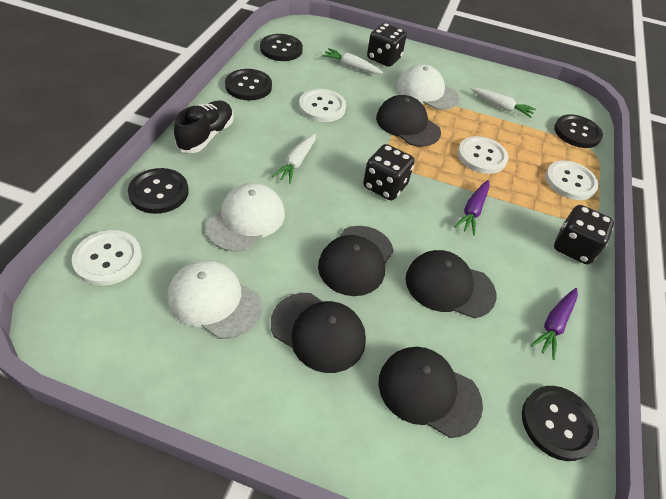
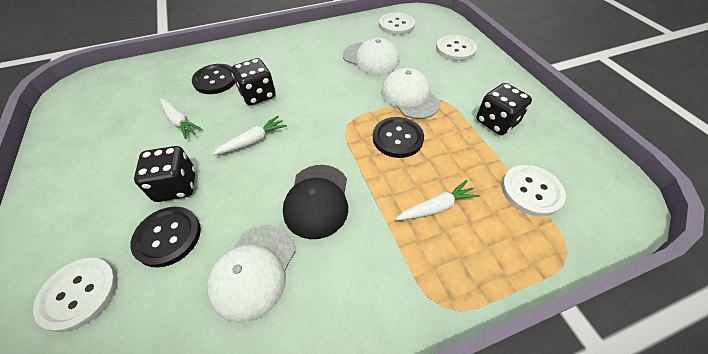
black button: 5 -> 3
black cap: 5 -> 1
black shoe: 1 -> 0
purple carrot: 2 -> 0

